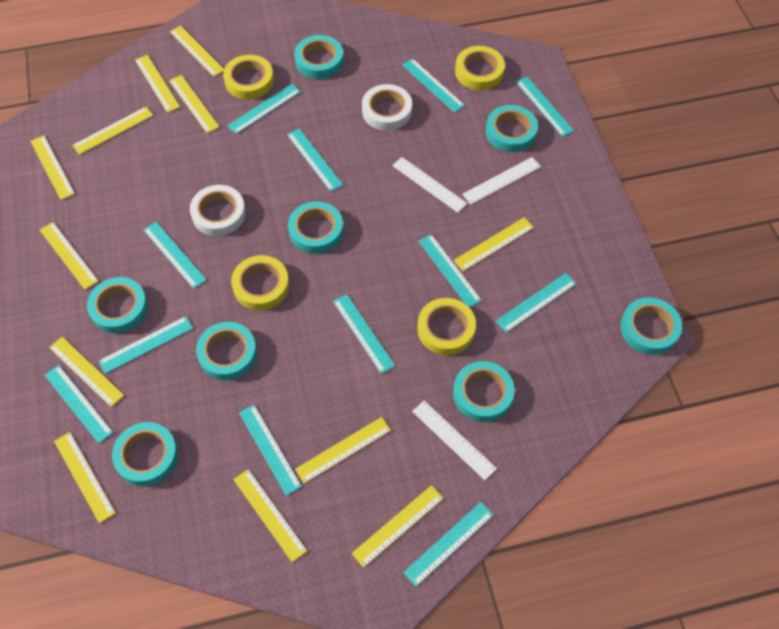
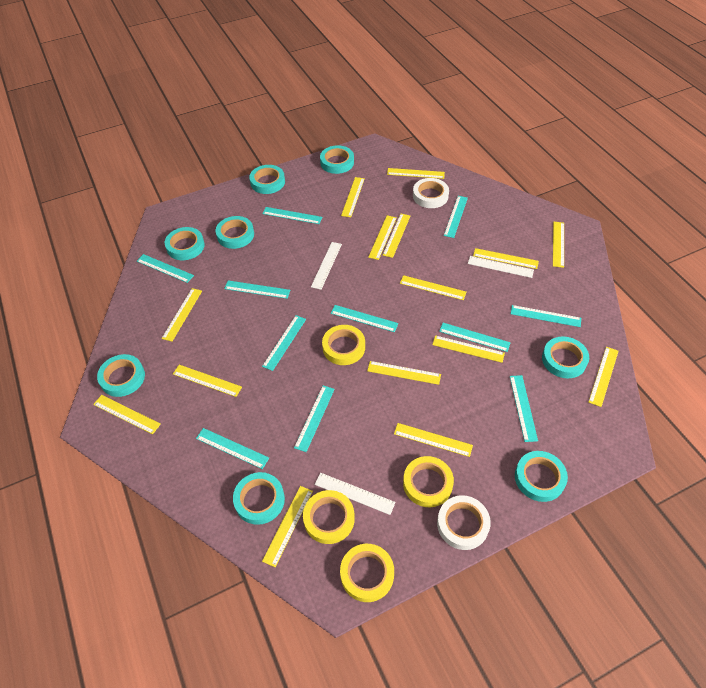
turquoise ruler: 12 -> 11
yellow ruler: 12 -> 15

